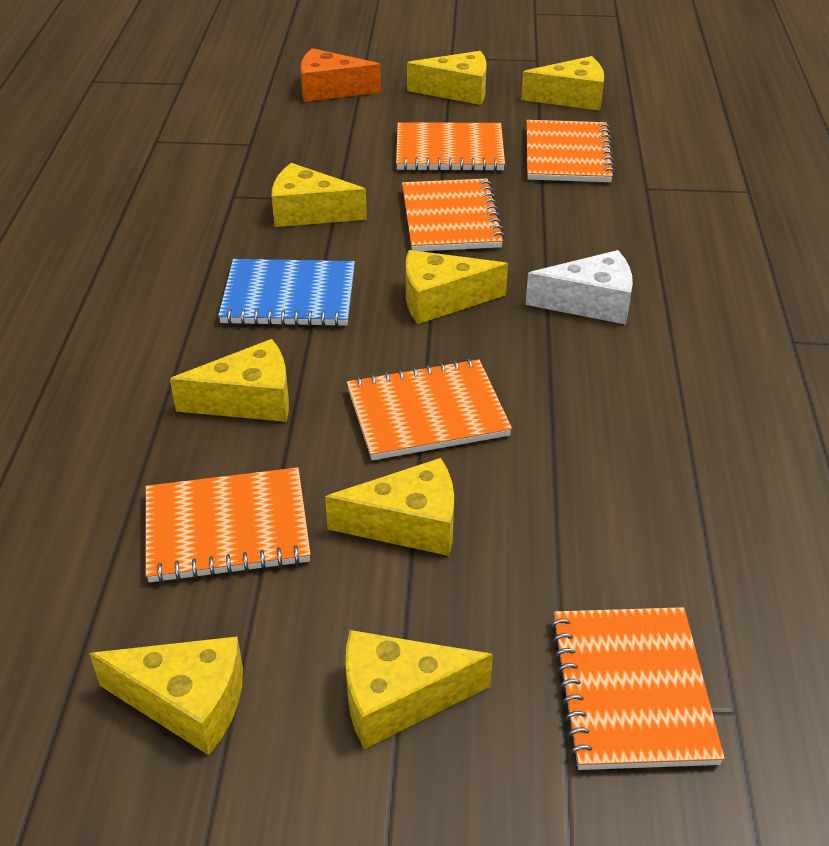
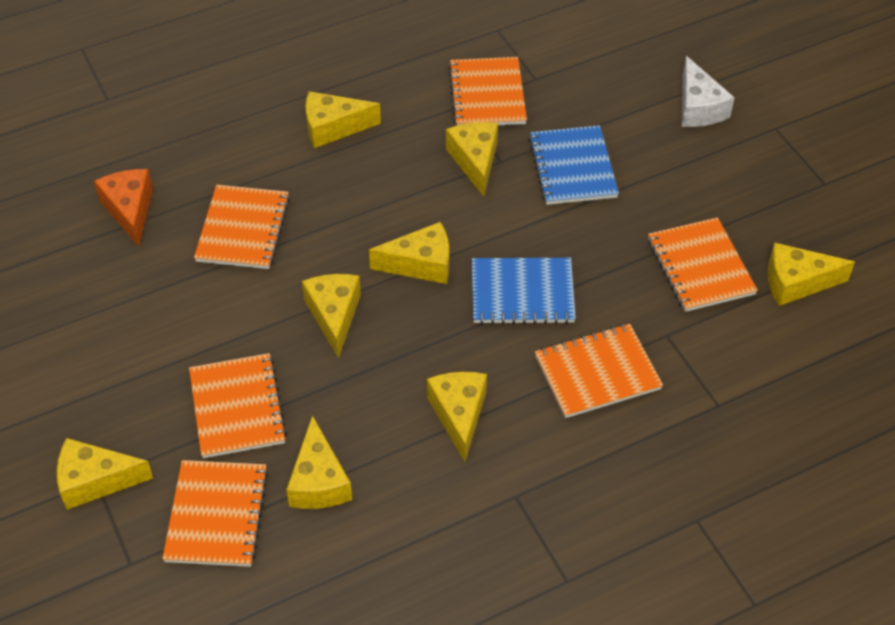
blue notebook: 1 -> 2

